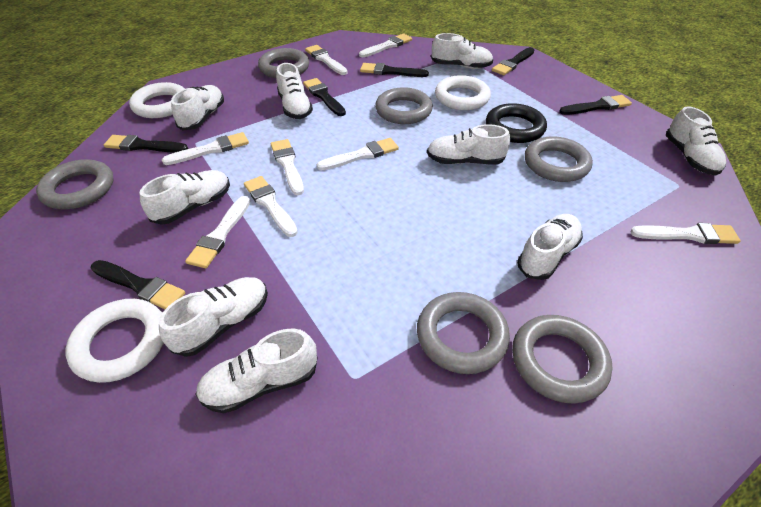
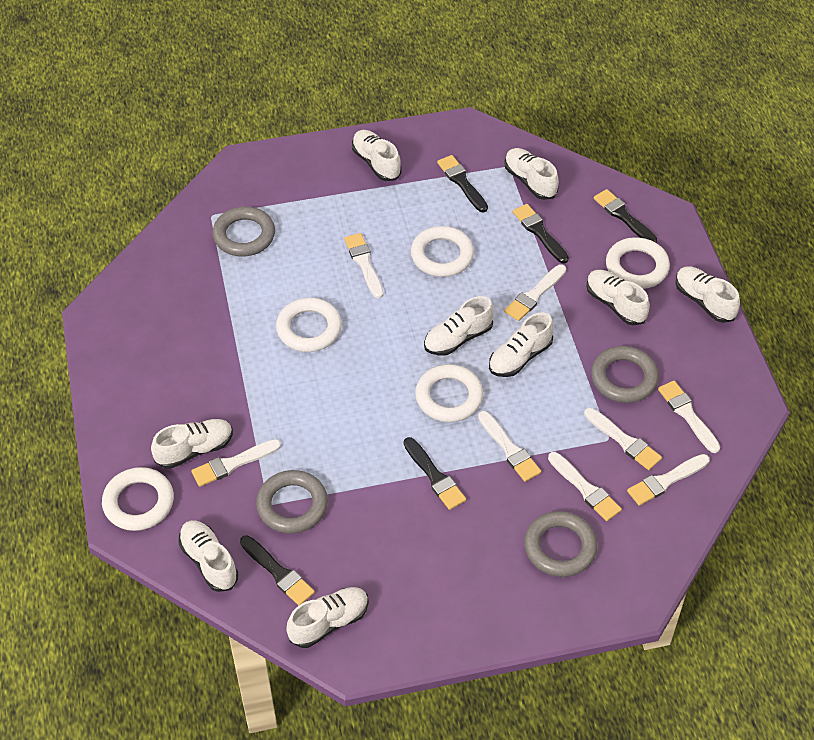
black brush: 6 -> 5
black ring: 1 -> 0
grey ring: 6 -> 4
white ring: 3 -> 5

